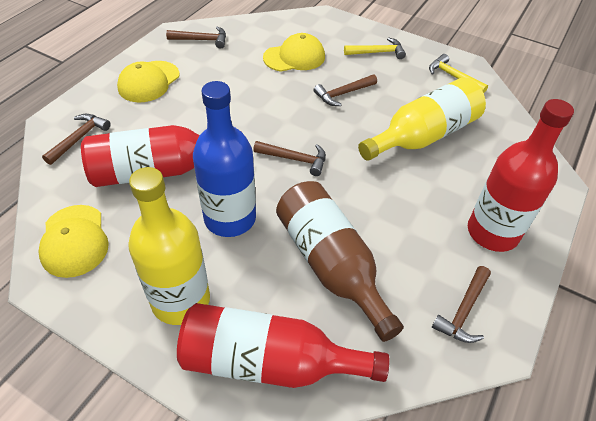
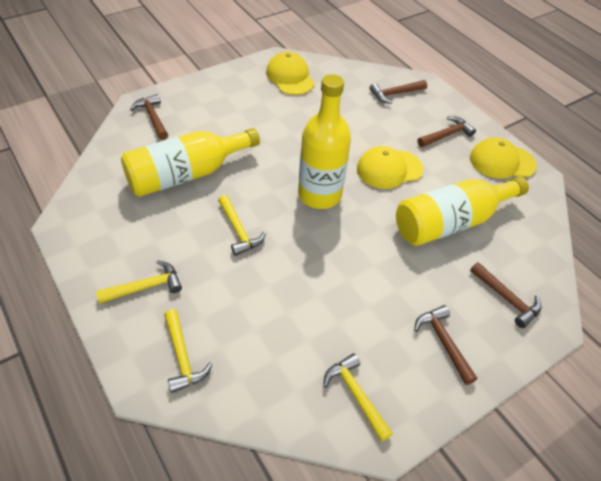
blue bottle: 1 -> 0
brown bottle: 1 -> 0
red bottle: 3 -> 0
yellow bottle: 2 -> 3
yellow hammer: 2 -> 4

